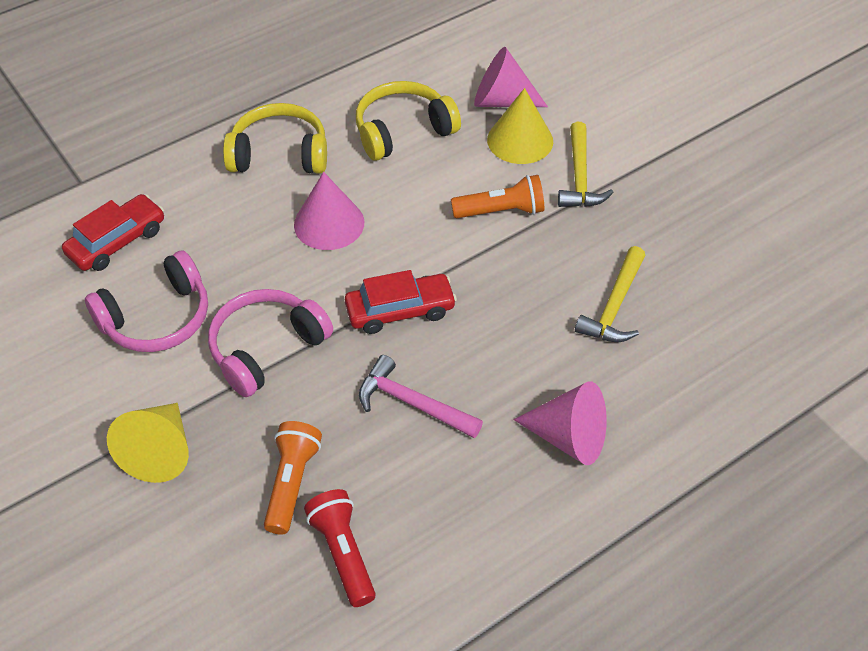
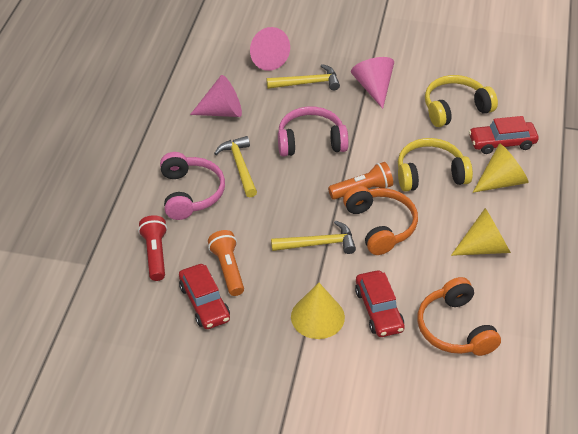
orange headphones: 0 -> 2
pink hammer: 1 -> 0
red car: 2 -> 3
yellow cone: 2 -> 3
yellow hammer: 2 -> 3

